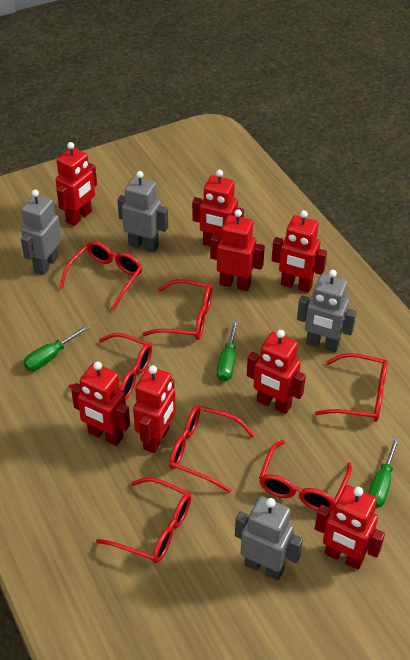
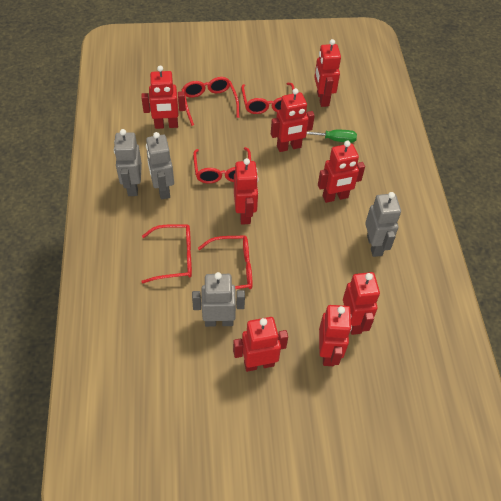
green screwdriver: 3 -> 1
red glasses: 7 -> 5

